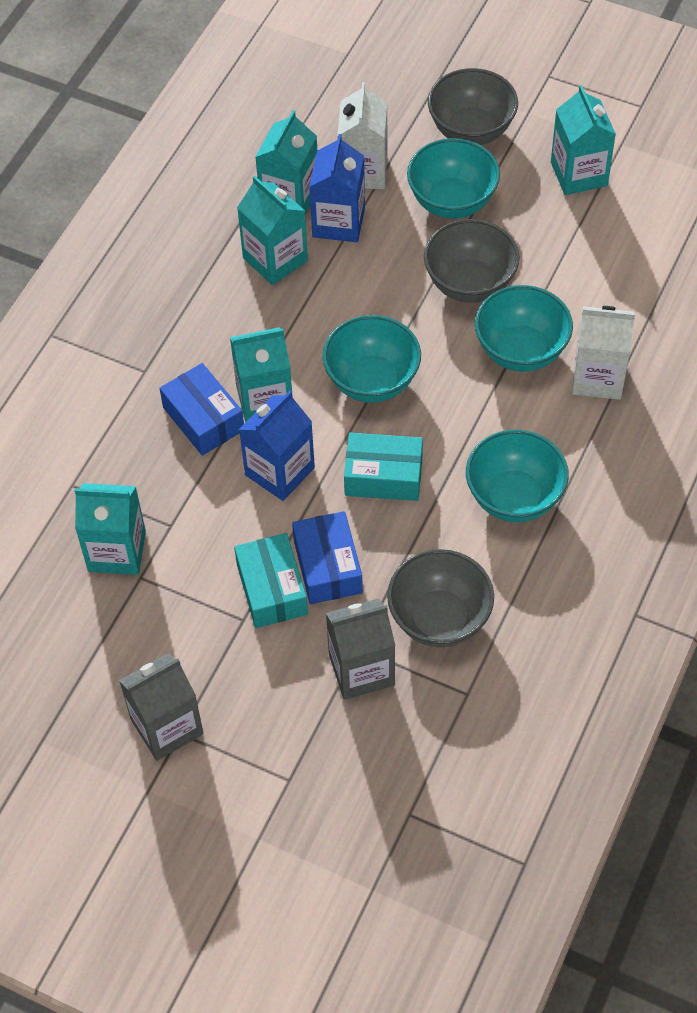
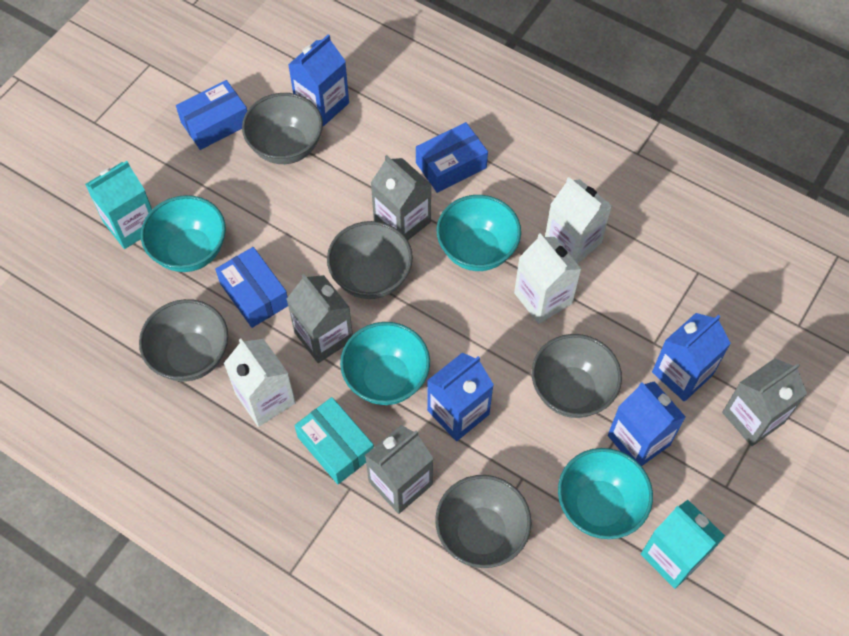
blue box: 2 -> 3
blue carton: 2 -> 4
grey bowl: 3 -> 5
grey carton: 2 -> 4
turquoise box: 2 -> 1
turquoise carton: 5 -> 2
white carton: 2 -> 3

